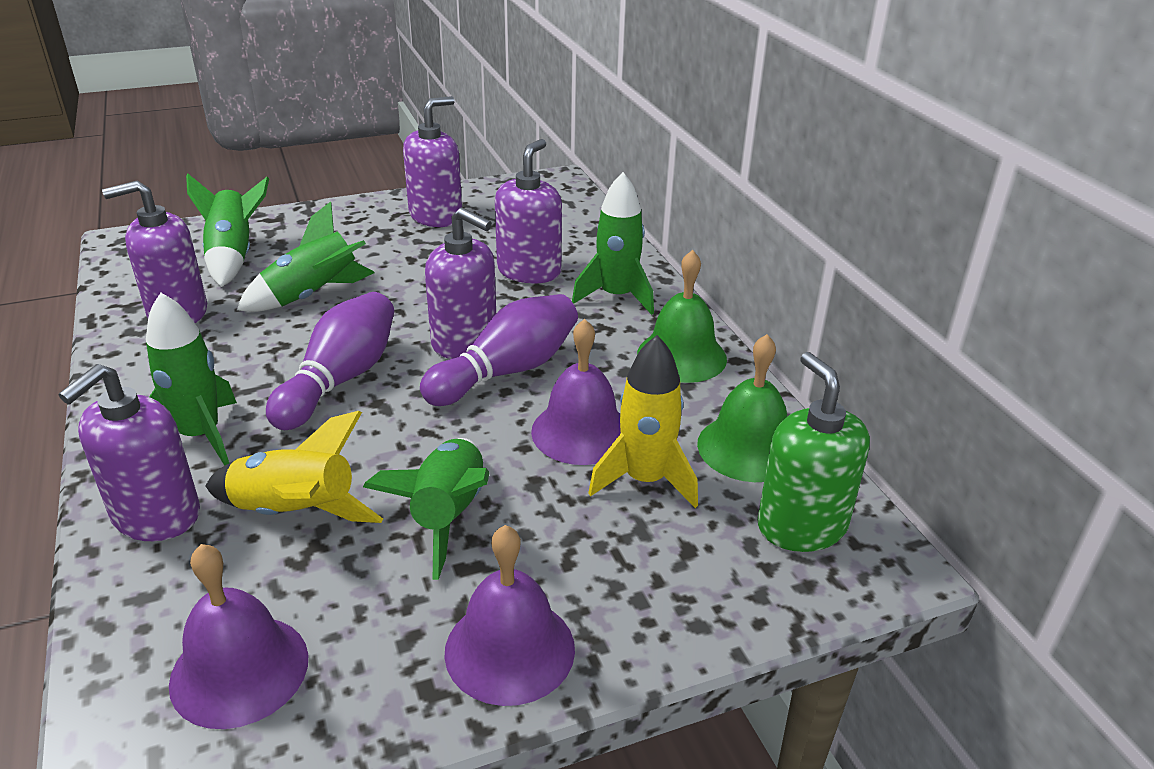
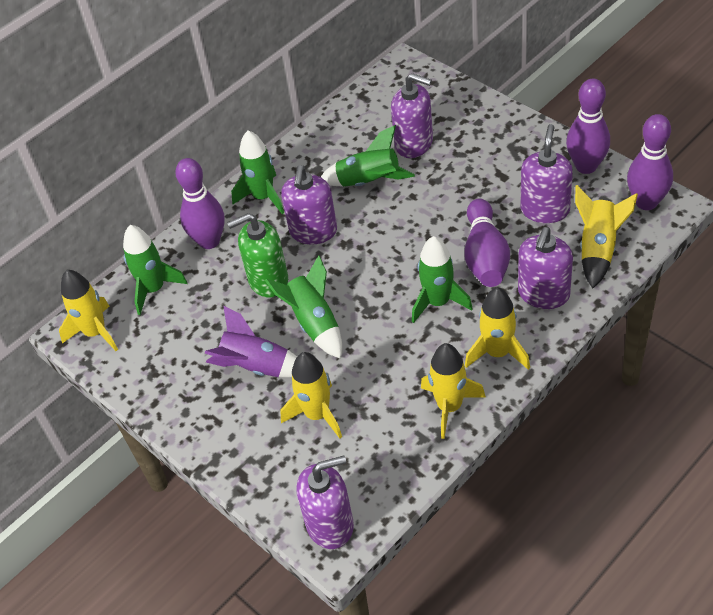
green bell: 2 -> 0
purple bell: 3 -> 0
purple bowling pin: 2 -> 4
purple rocket: 0 -> 1
yellow rocket: 2 -> 5

